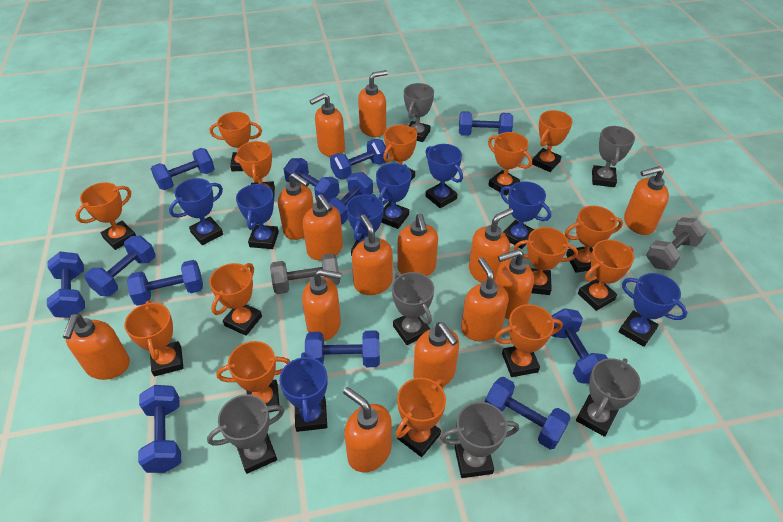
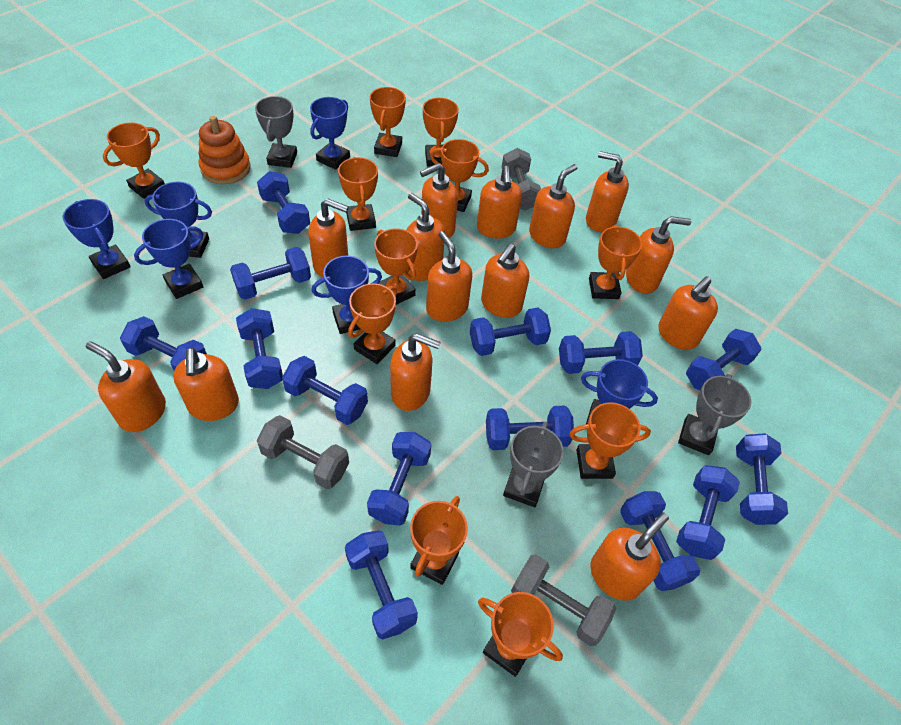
blue dumbbell: 12 -> 14
blue trophy: 8 -> 6
grey dumbbell: 2 -> 3
grey trophy: 6 -> 3
orange stacking toy: 0 -> 1
orange trophy: 14 -> 11

